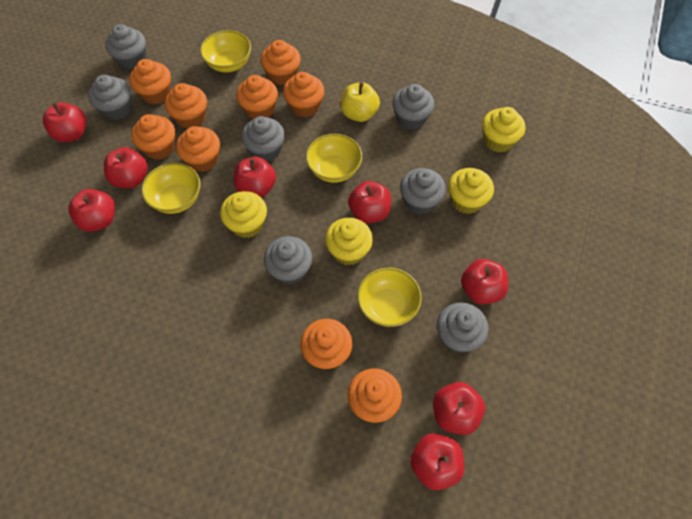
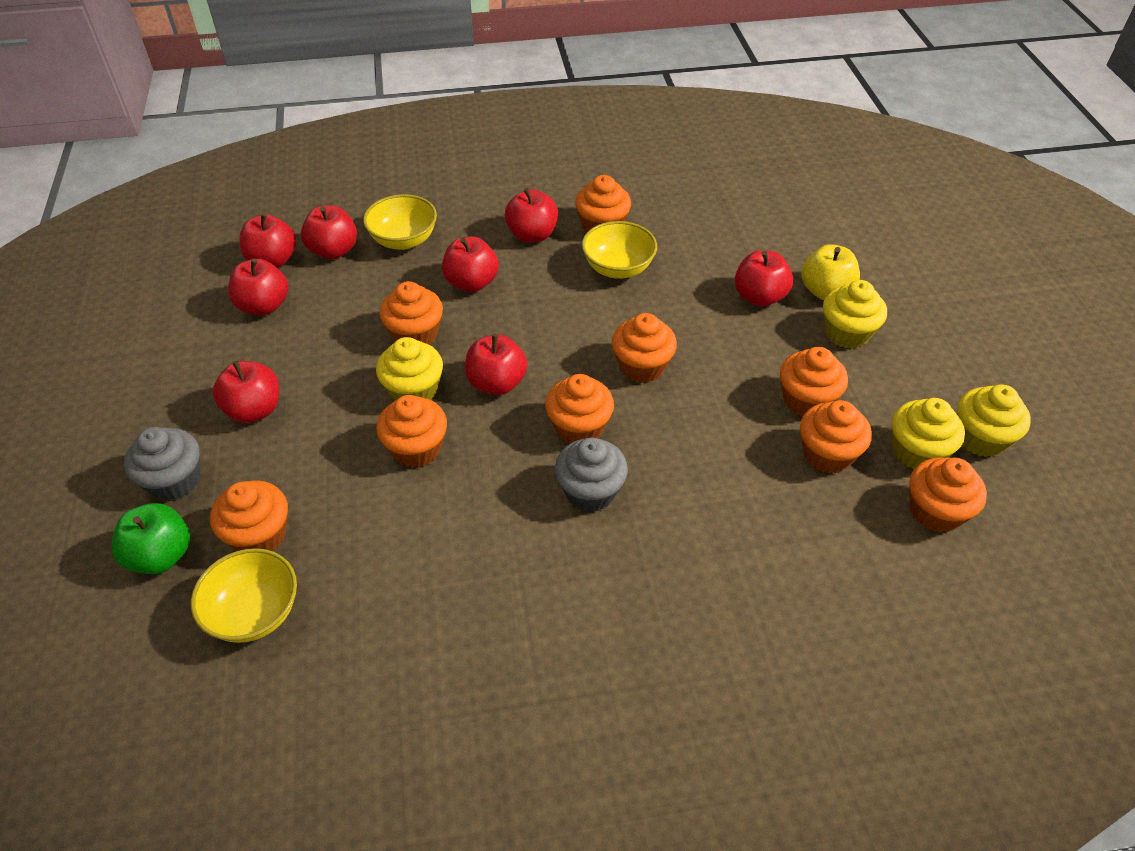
green apple: 0 -> 1
grey cupcake: 7 -> 2
yellow bowl: 4 -> 3

